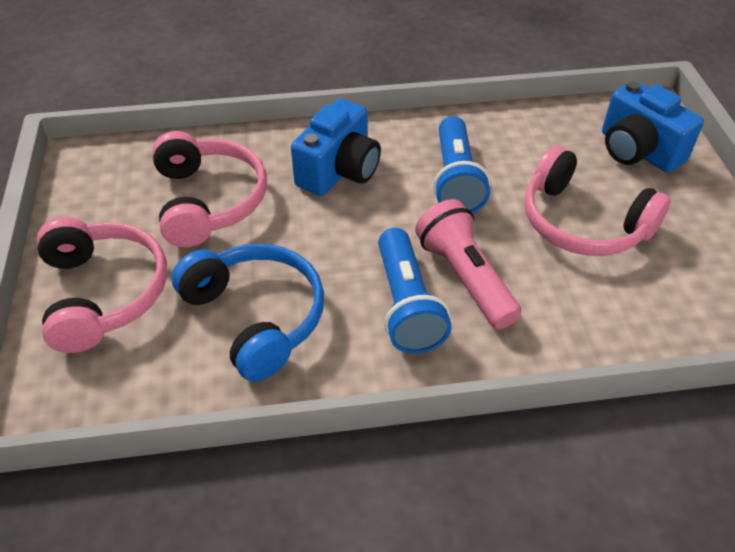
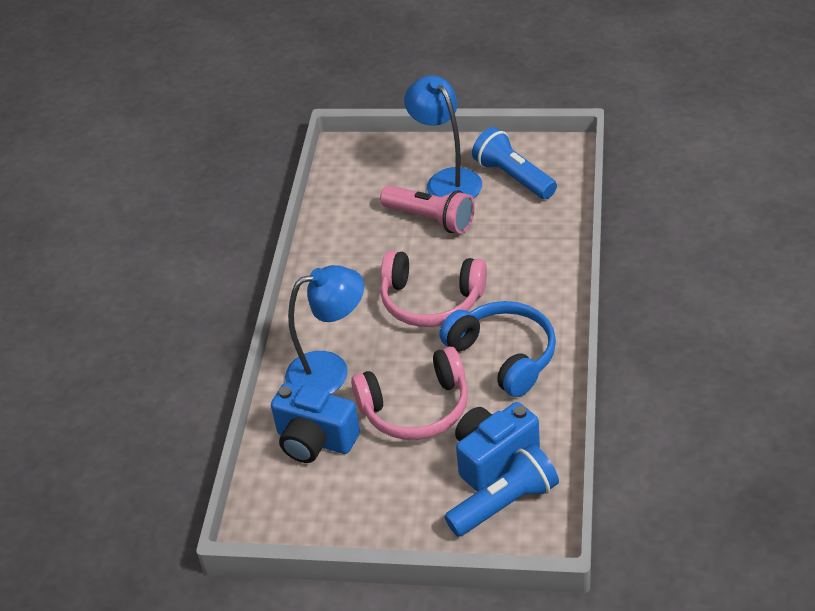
blue lamp: 0 -> 2
pink headphones: 3 -> 2

